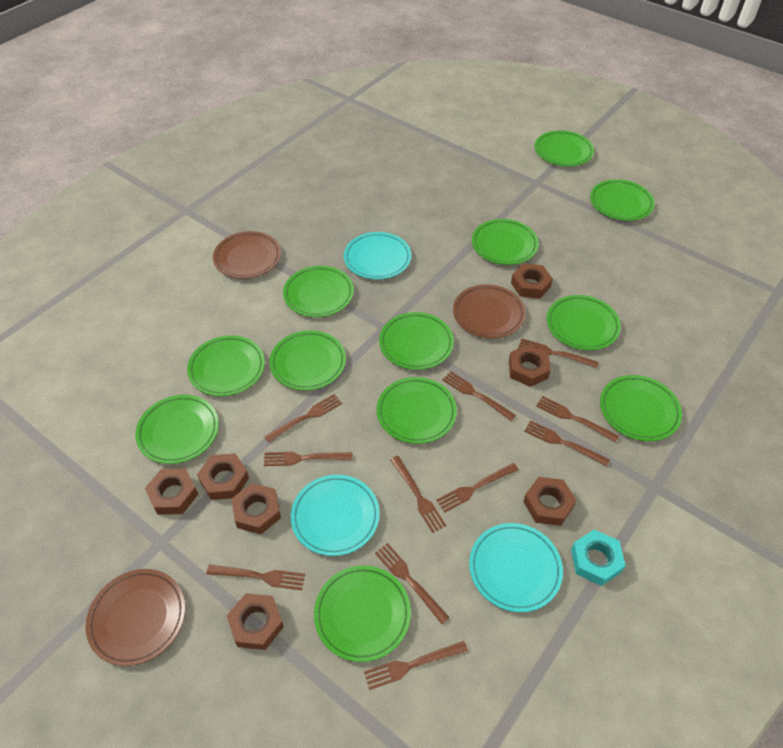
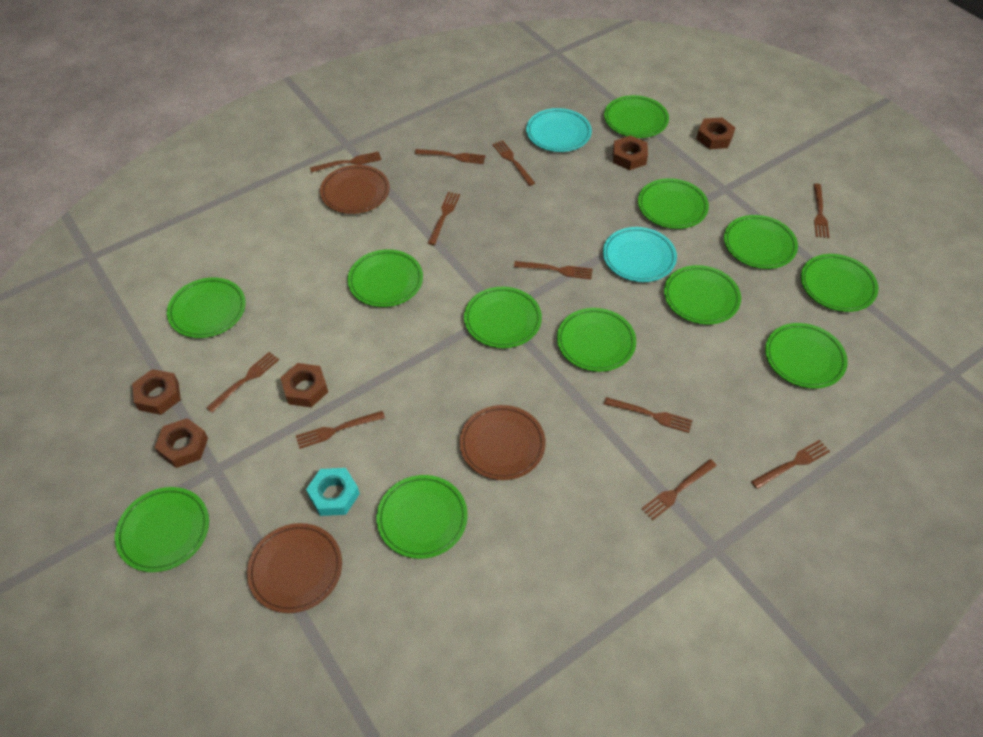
brown nut: 7 -> 5
turquoise plate: 3 -> 2

